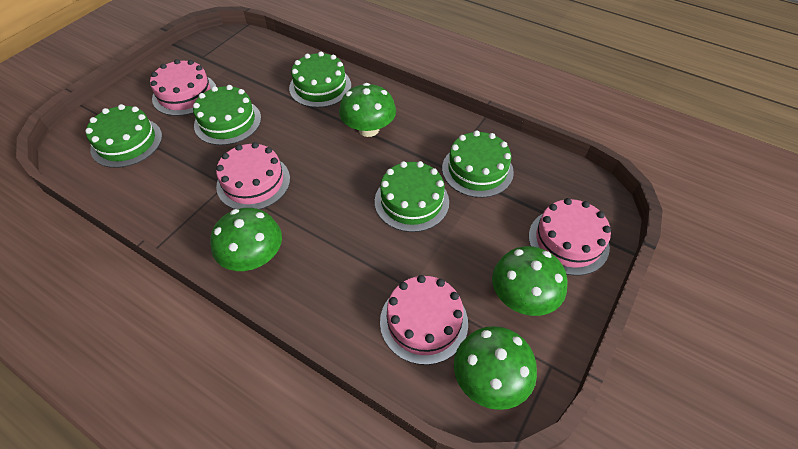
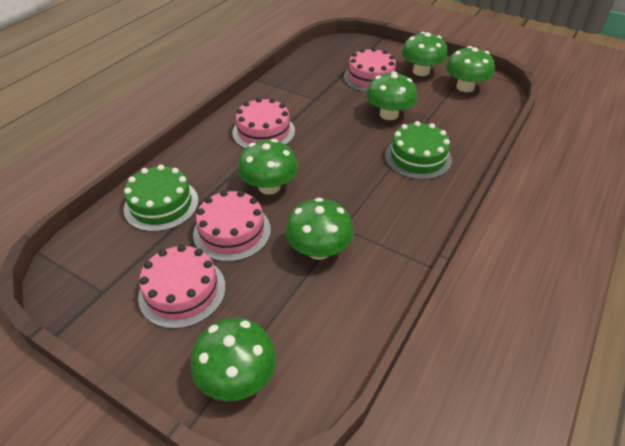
green cake: 5 -> 2
green mushroom: 4 -> 6

